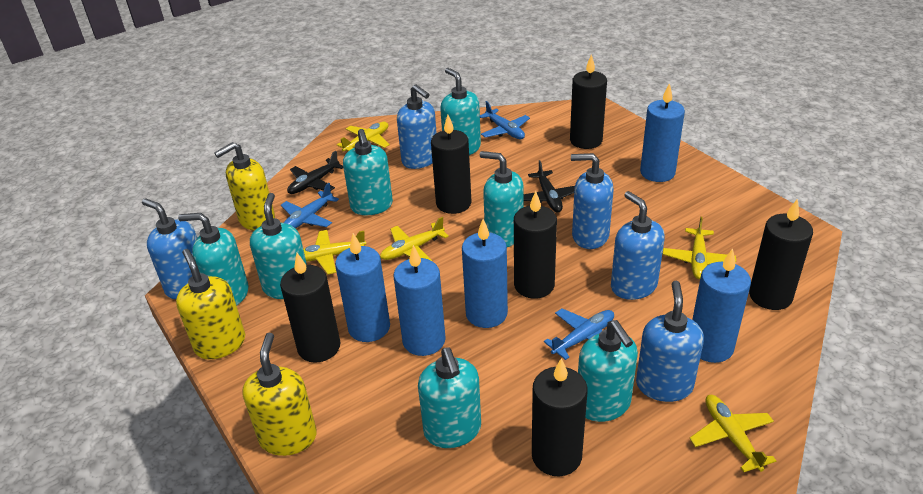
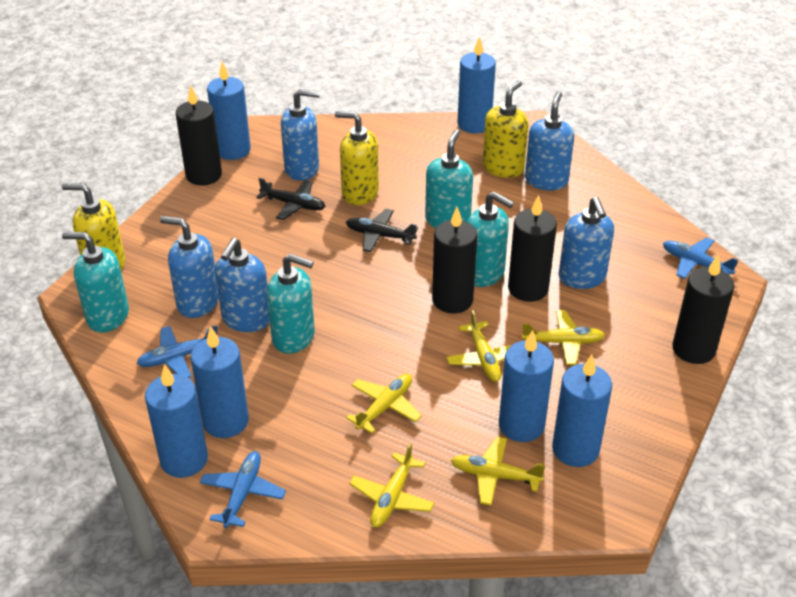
black candle: 6 -> 4
blue candle: 5 -> 6
turquoise soap dispenser: 7 -> 4

